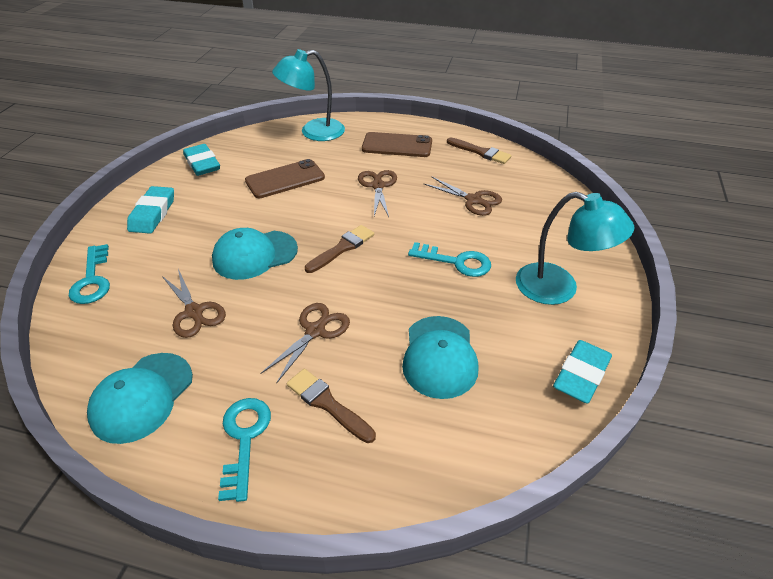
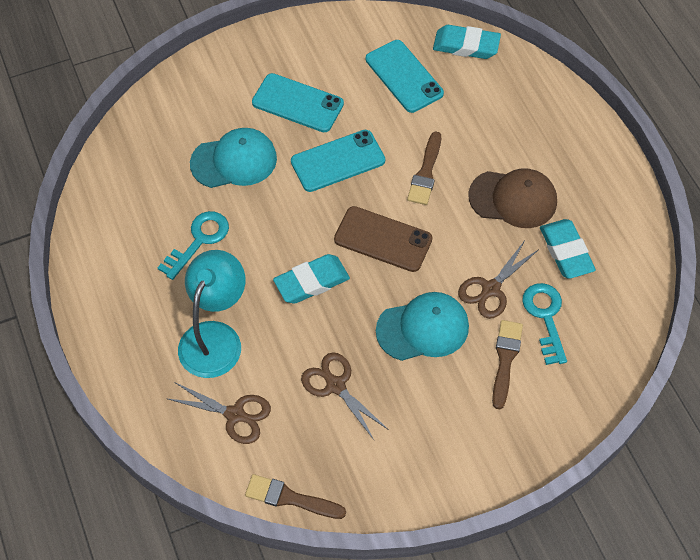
brown cap: 0 -> 1
brown phone: 2 -> 1
brown scissors: 4 -> 3
turquoise cap: 3 -> 2
turquoise key: 3 -> 2
turquoise lamp: 2 -> 1
turquoise phone: 0 -> 3

